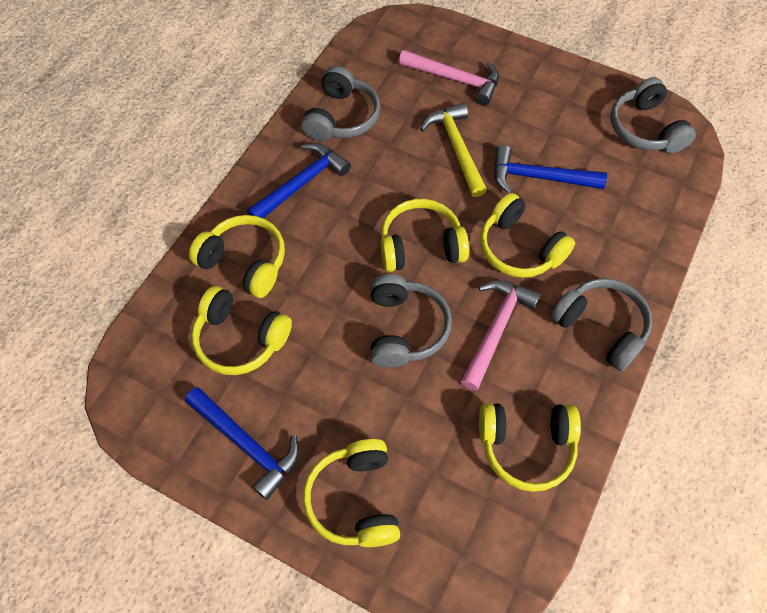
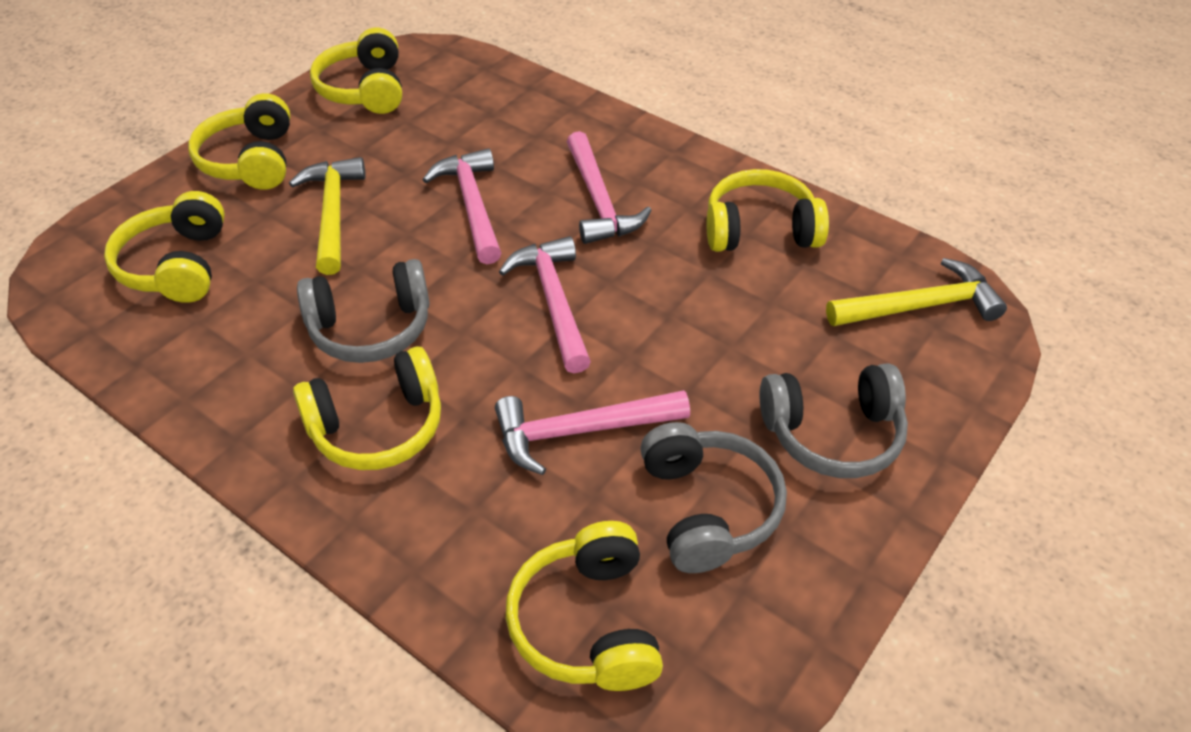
blue hammer: 3 -> 0
grey headphones: 4 -> 3
pink hammer: 2 -> 4
yellow hammer: 1 -> 2

